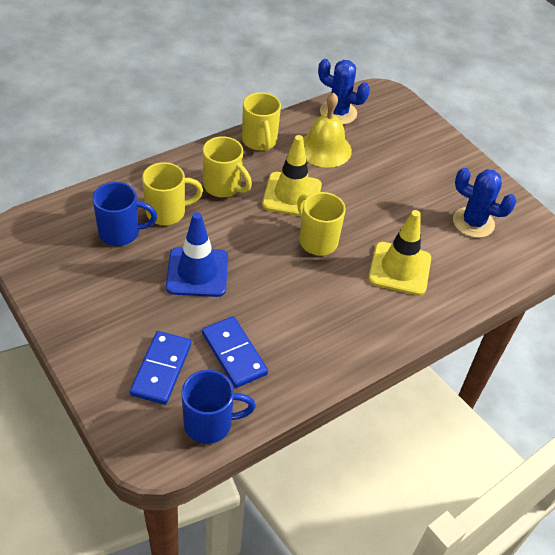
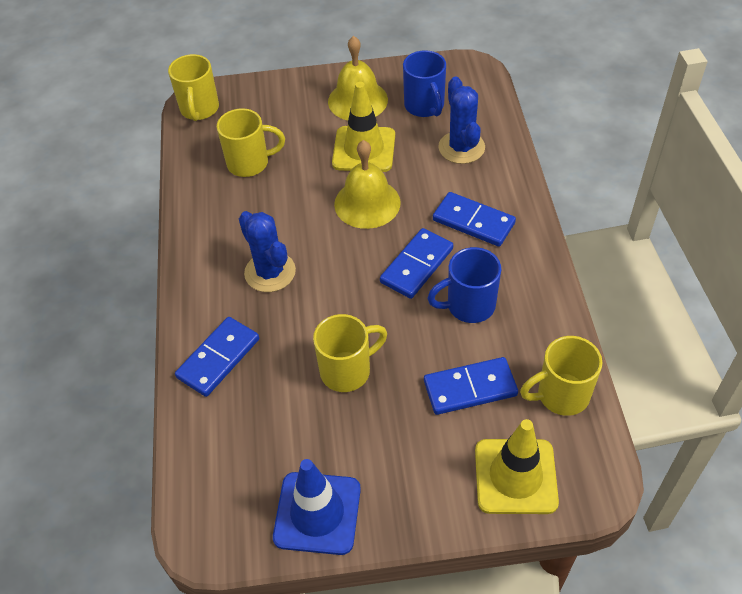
blue domino: 2 -> 4
yellow bell: 1 -> 2

